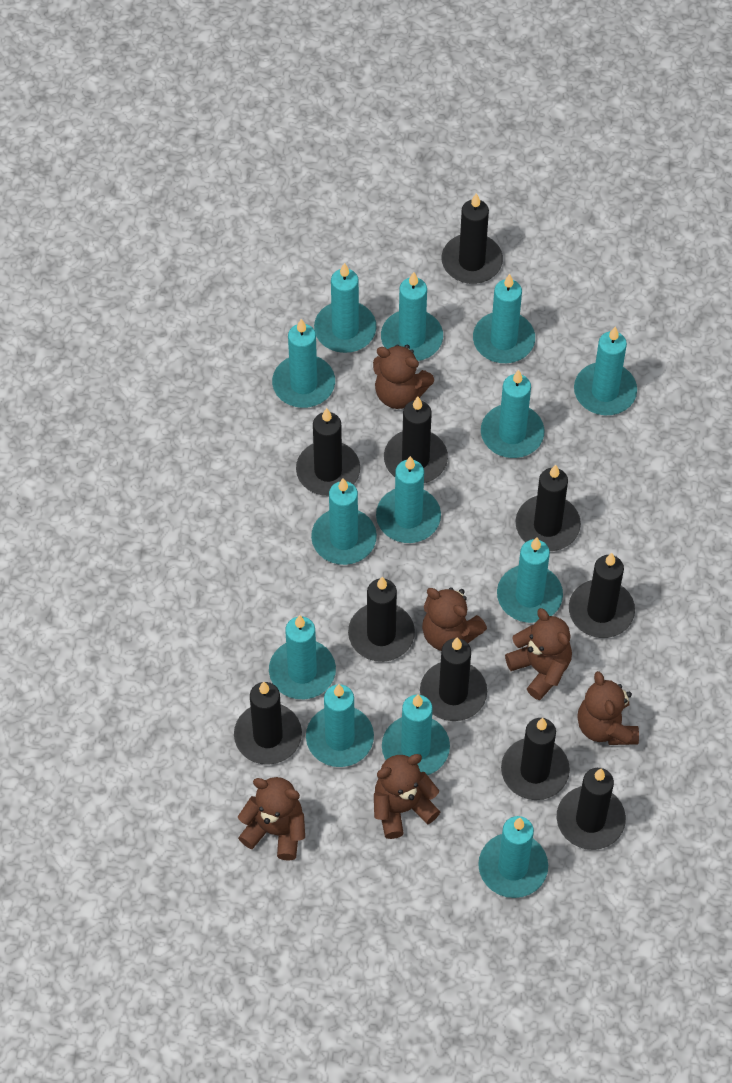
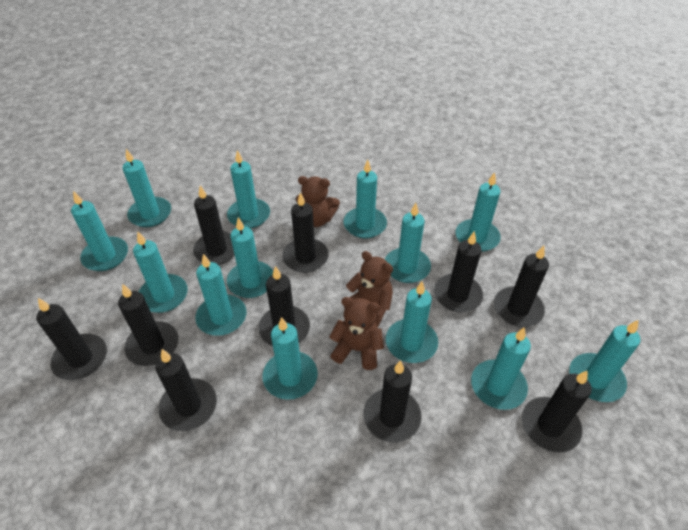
brown teddy bear: 6 -> 3

